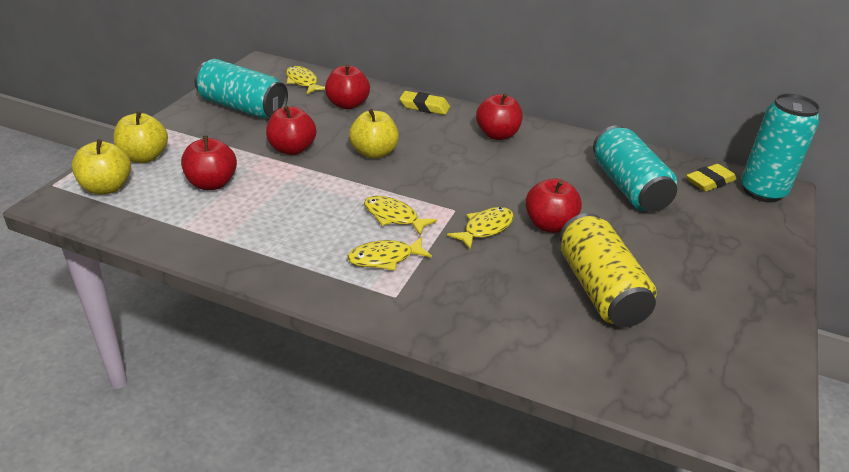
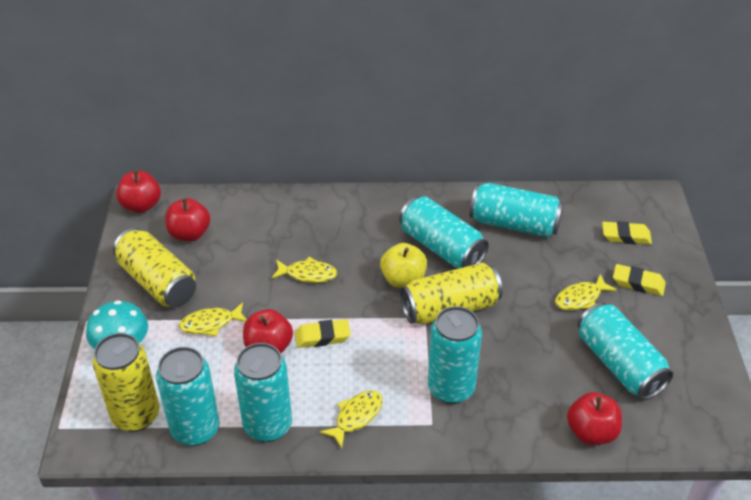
red apple: 5 -> 4
turquoise can: 3 -> 6
turquoise mushroom: 0 -> 1
yellow apple: 3 -> 1
yellow can: 1 -> 3
yellow eraser: 2 -> 3

